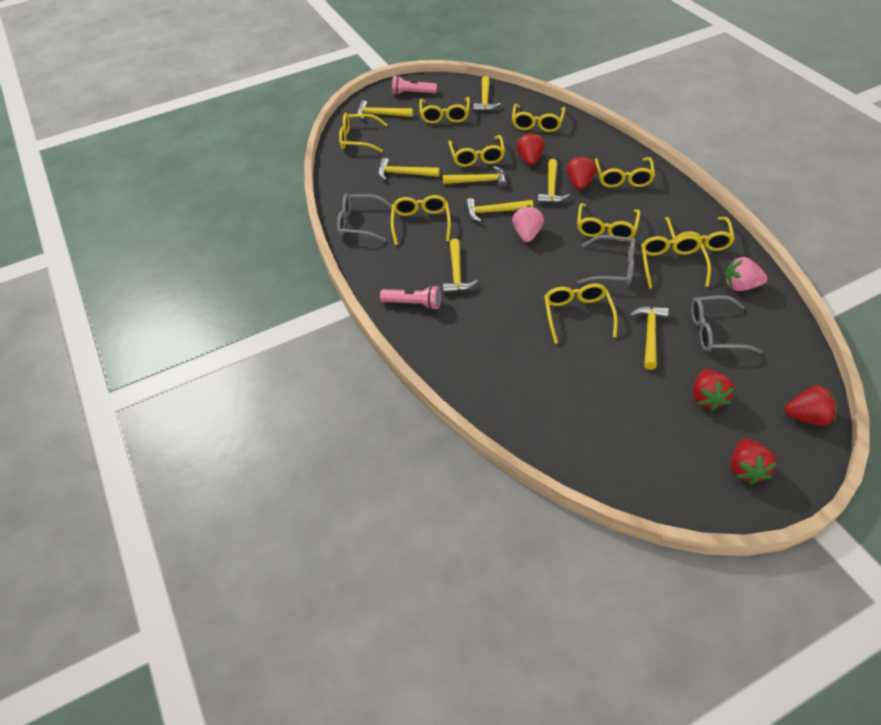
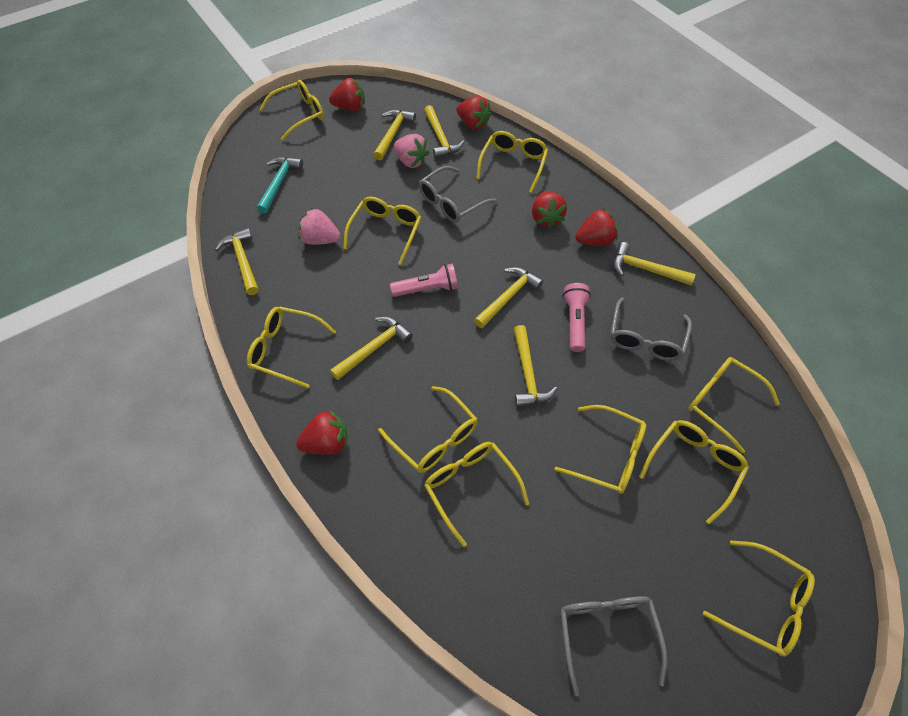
turquoise hammer: 0 -> 1
yellow hammer: 8 -> 7

